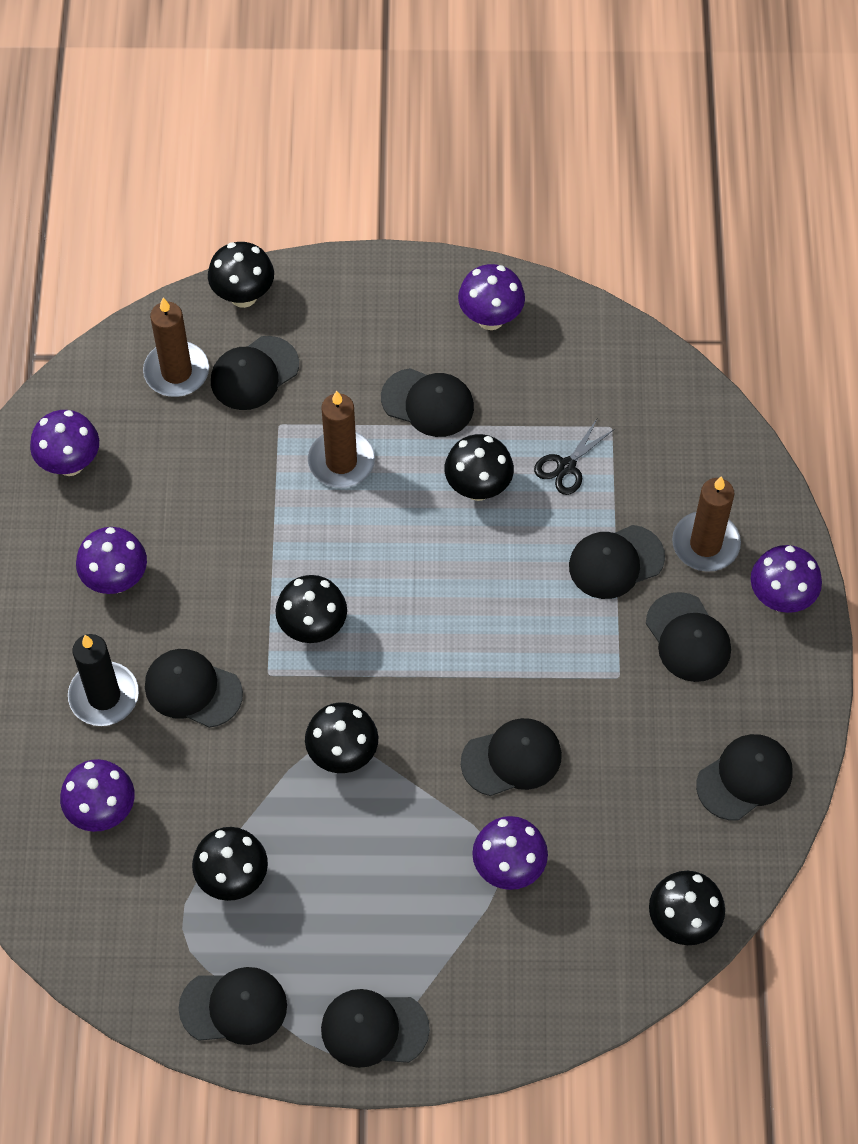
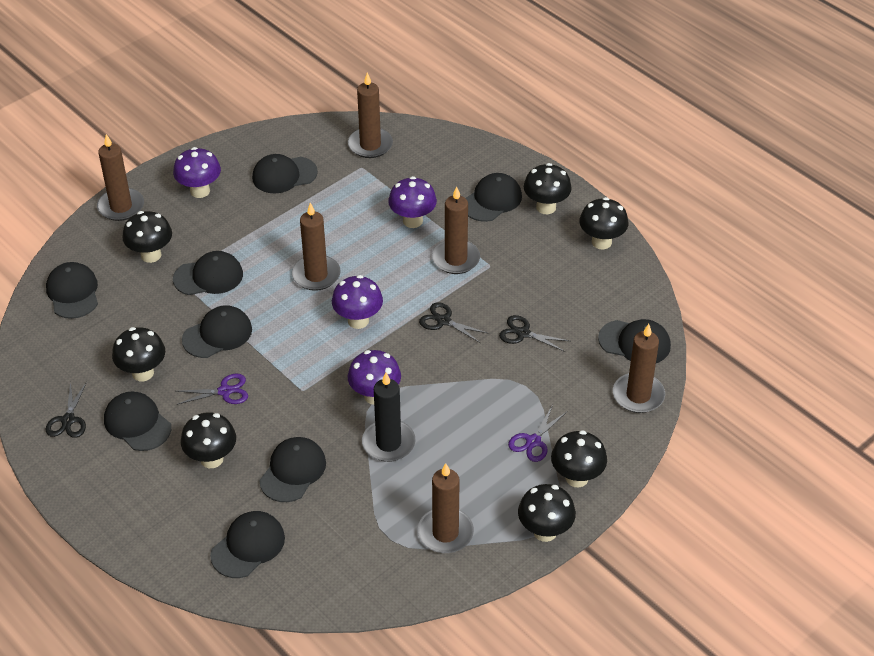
black mushroom: 6 -> 7
black scissors: 1 -> 3
brown candle: 3 -> 6
purple mushroom: 6 -> 4
purple scissors: 0 -> 2

